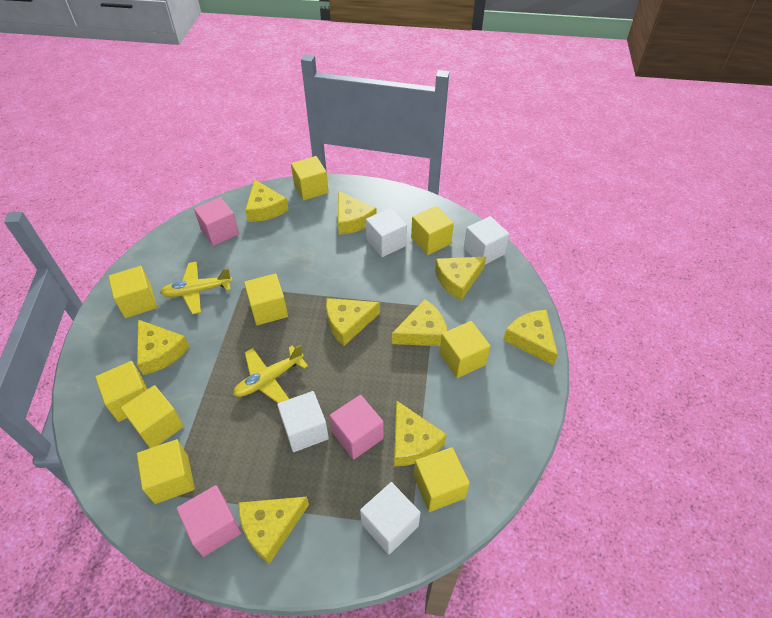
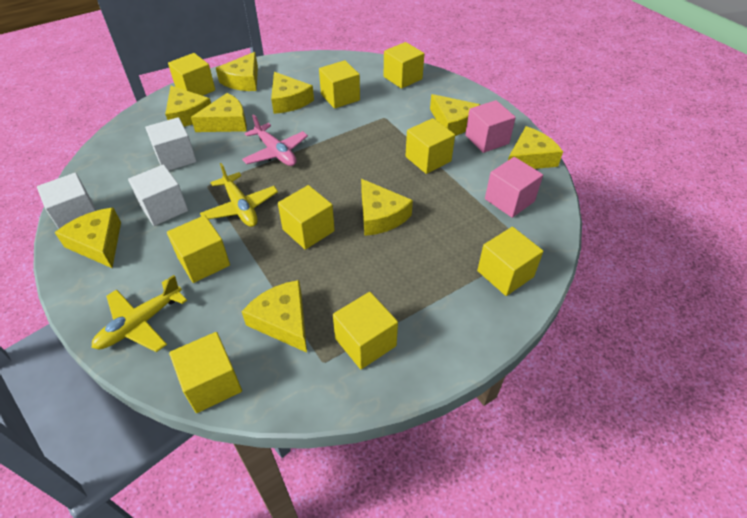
pink cube: 3 -> 2
pink plane: 0 -> 1
white cube: 4 -> 3

